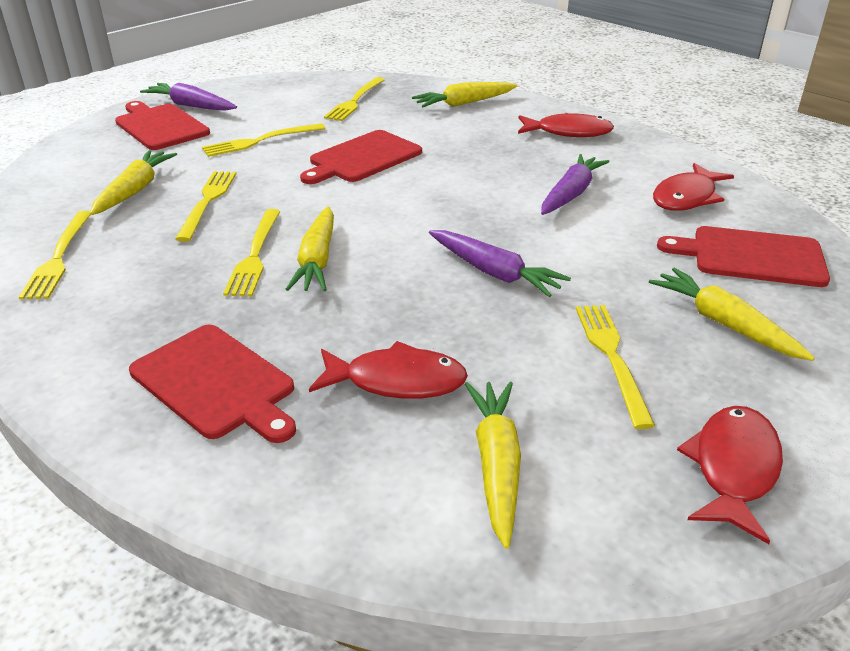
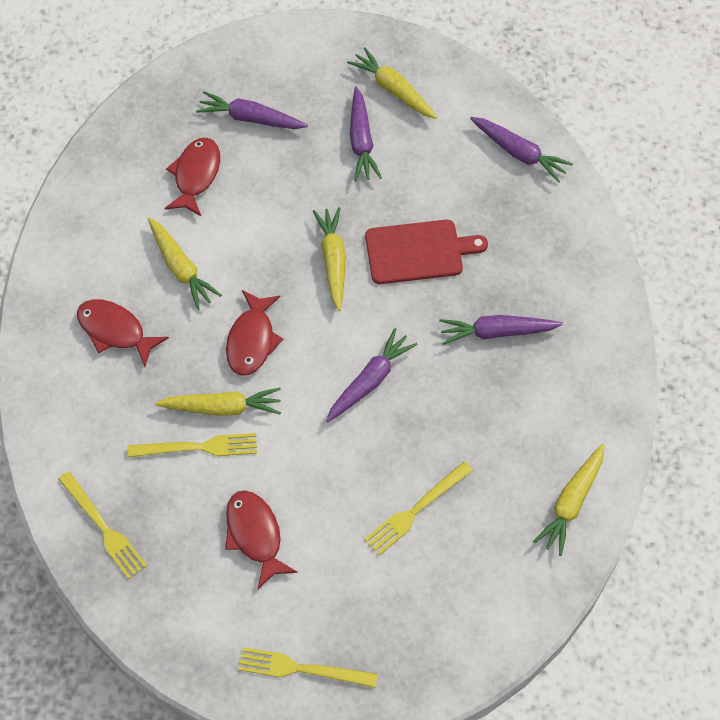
purple carrot: 3 -> 5
red cutting board: 4 -> 1
yellow fork: 6 -> 4

